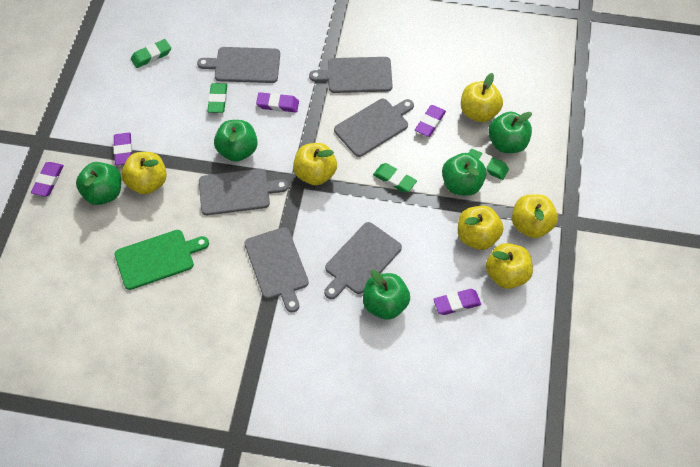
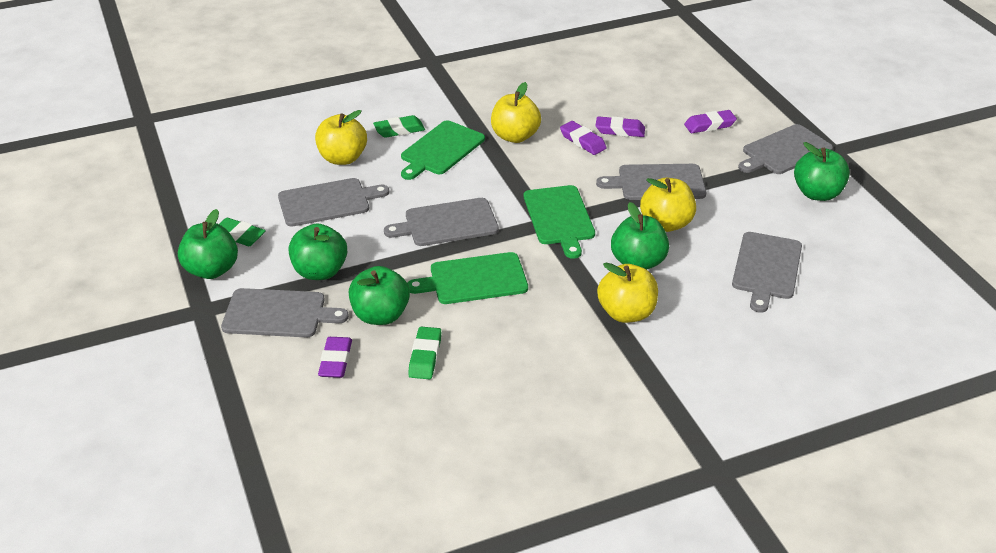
green cutting board: 1 -> 3
green eraser: 4 -> 3
purple eraser: 5 -> 4
yellow apple: 6 -> 4

